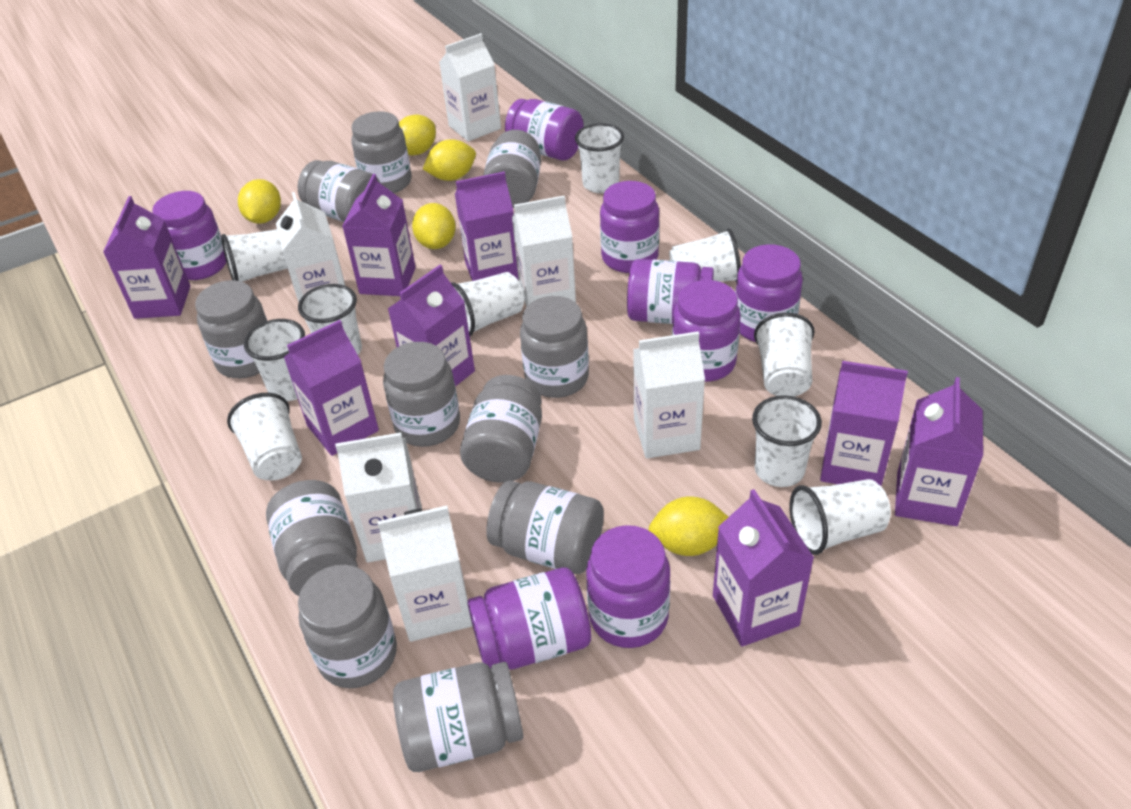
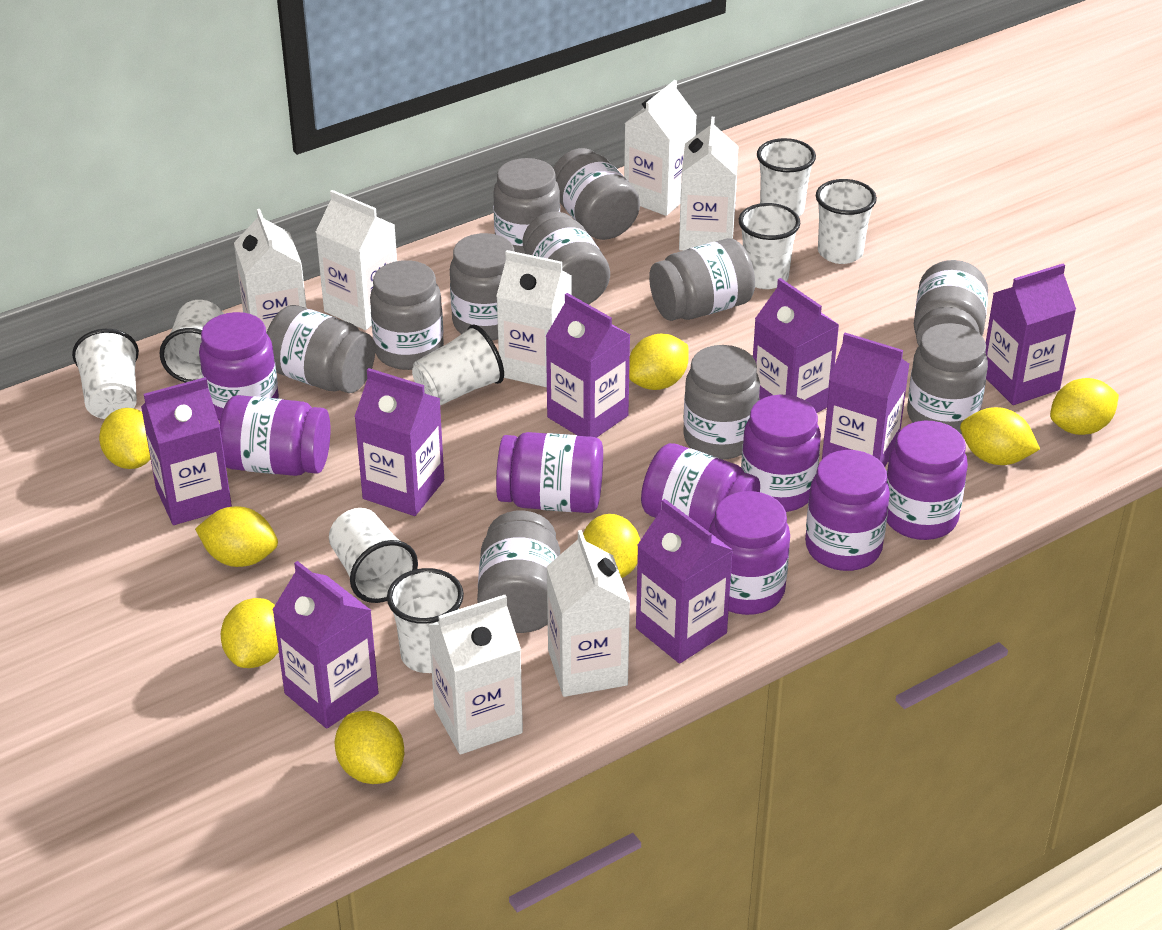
white carton: 6 -> 7
white cup: 10 -> 8
yellow lemon: 5 -> 8

